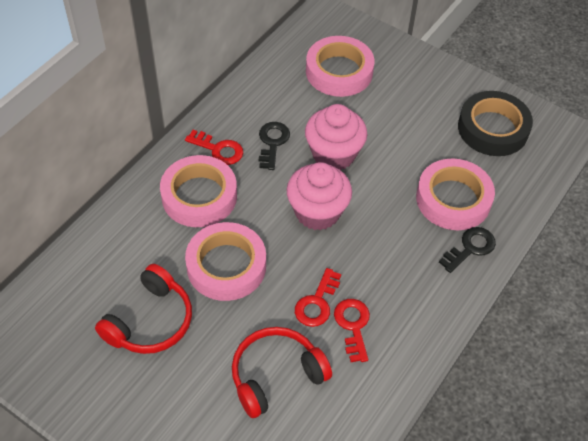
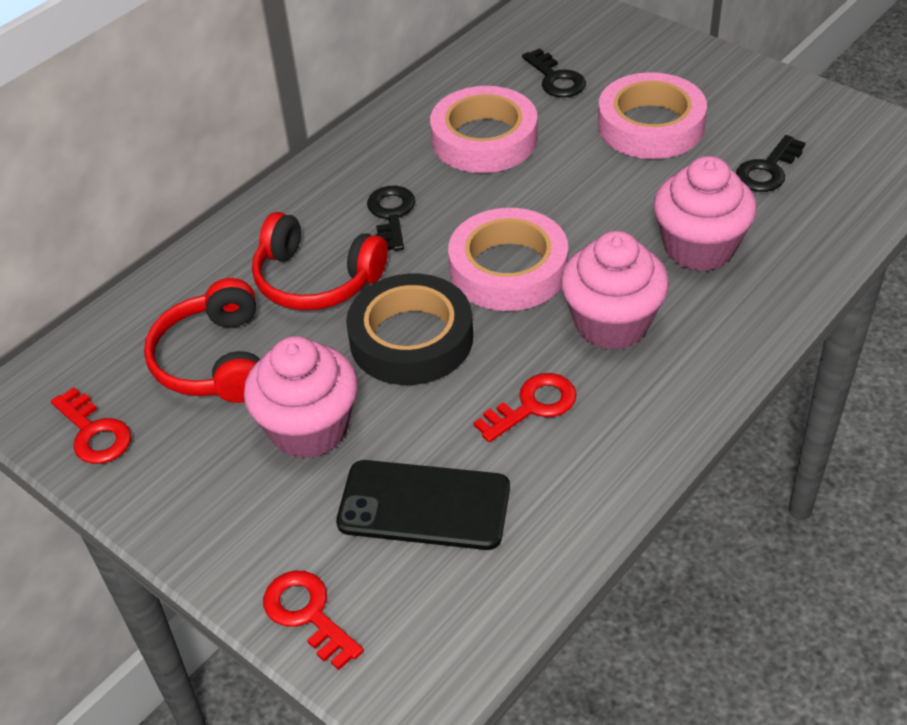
black key: 2 -> 3
black phone: 0 -> 1
pink cupcake: 2 -> 3
pink tape: 4 -> 3

